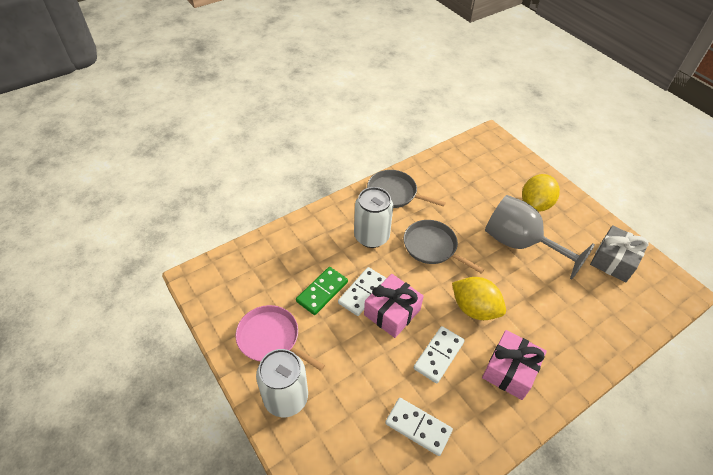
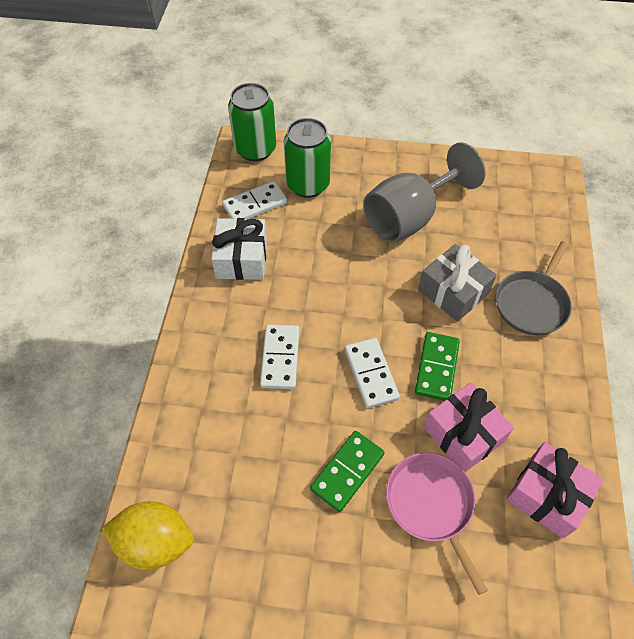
green can: 0 -> 2
green domino: 1 -> 2
grey pan: 2 -> 1
white can: 2 -> 0
white gift: 0 -> 1
yellow lemon: 2 -> 1

